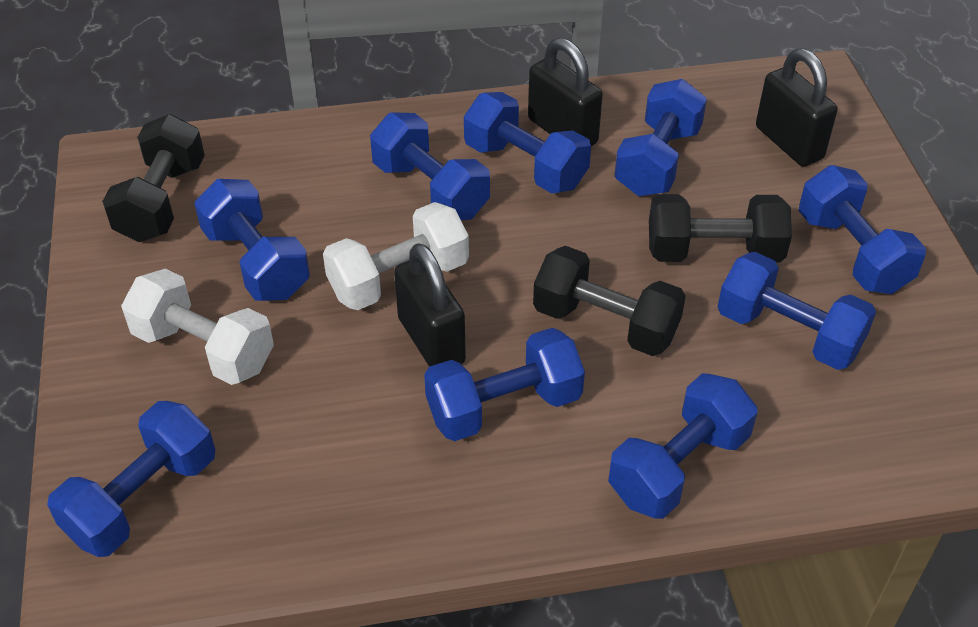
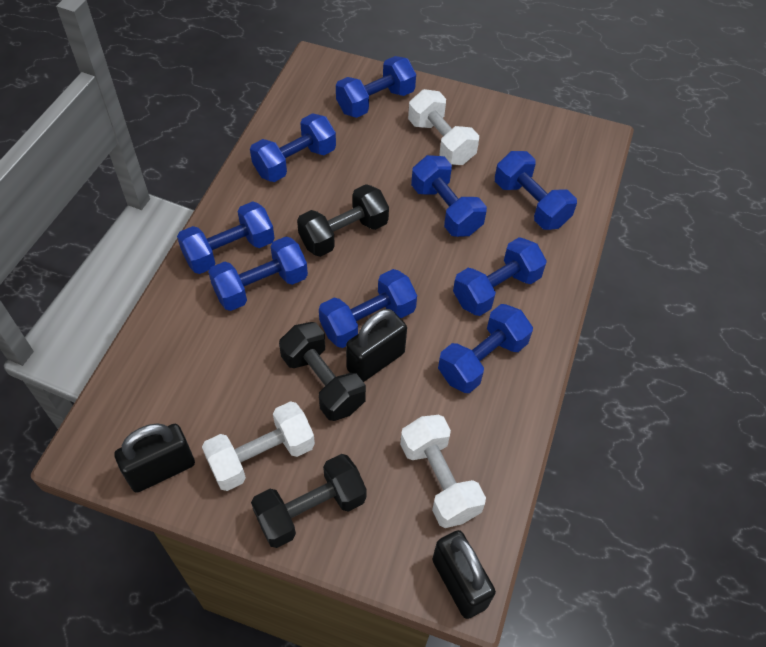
white dumbbell: 2 -> 3

